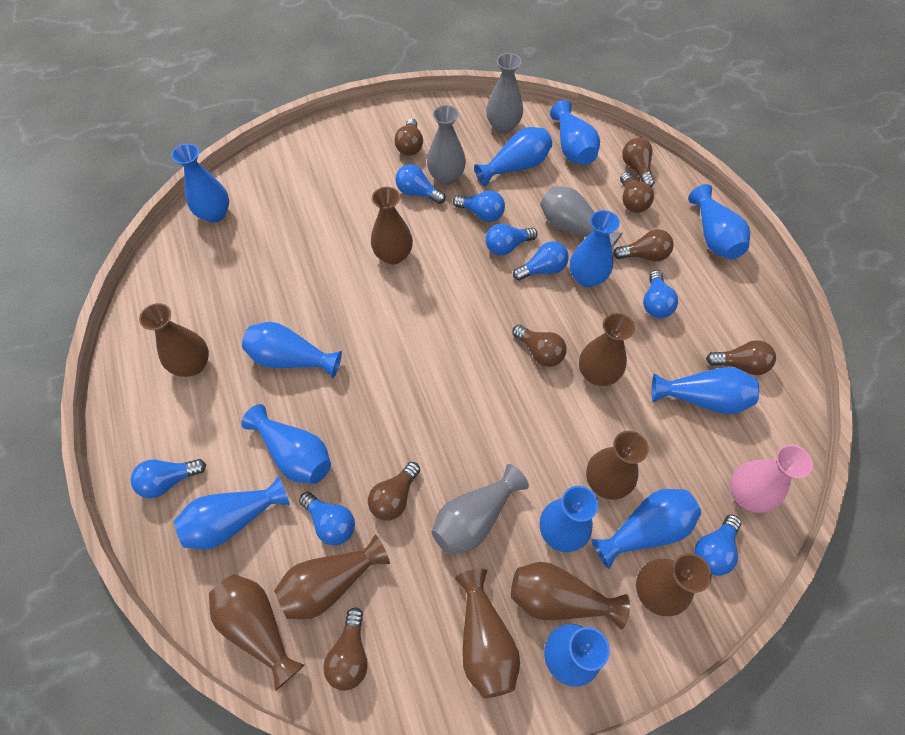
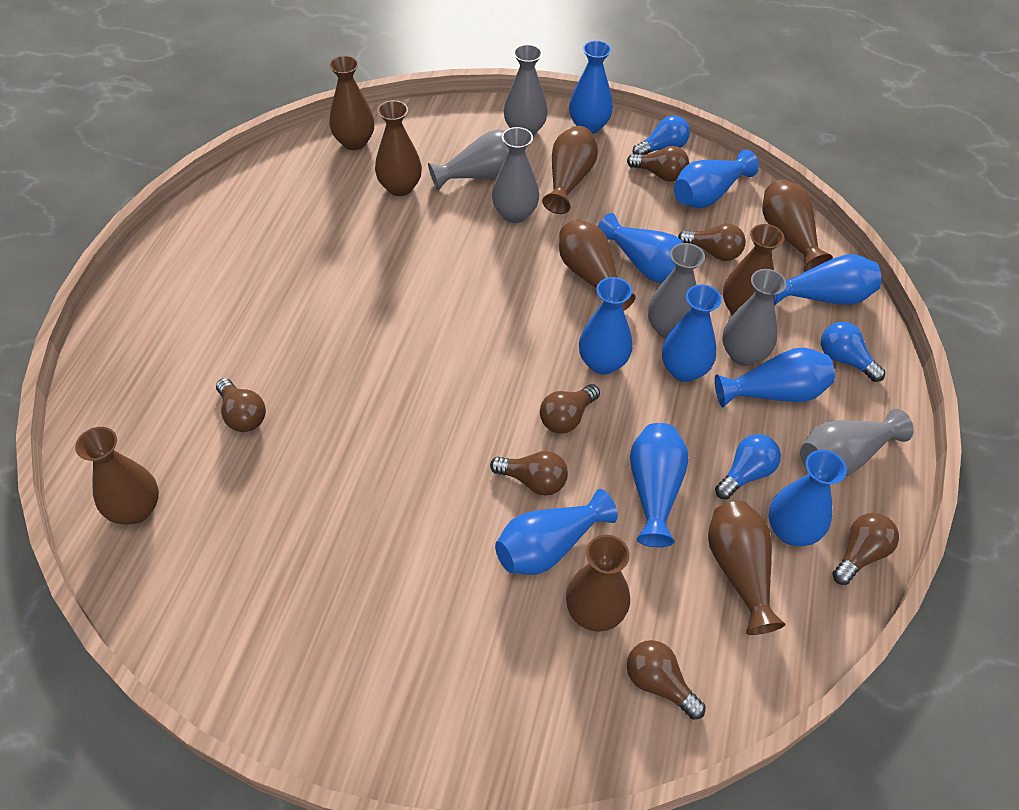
blue light bulb: 8 -> 3
blue vase: 12 -> 10
brown light bulb: 8 -> 7
grey vase: 4 -> 6
pink vase: 1 -> 0

